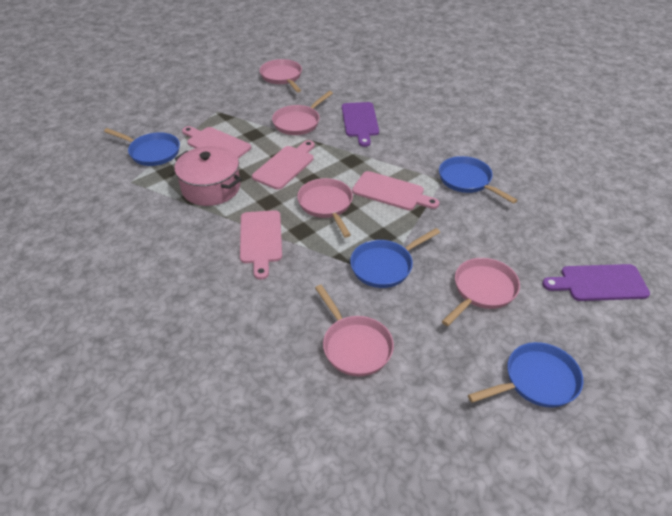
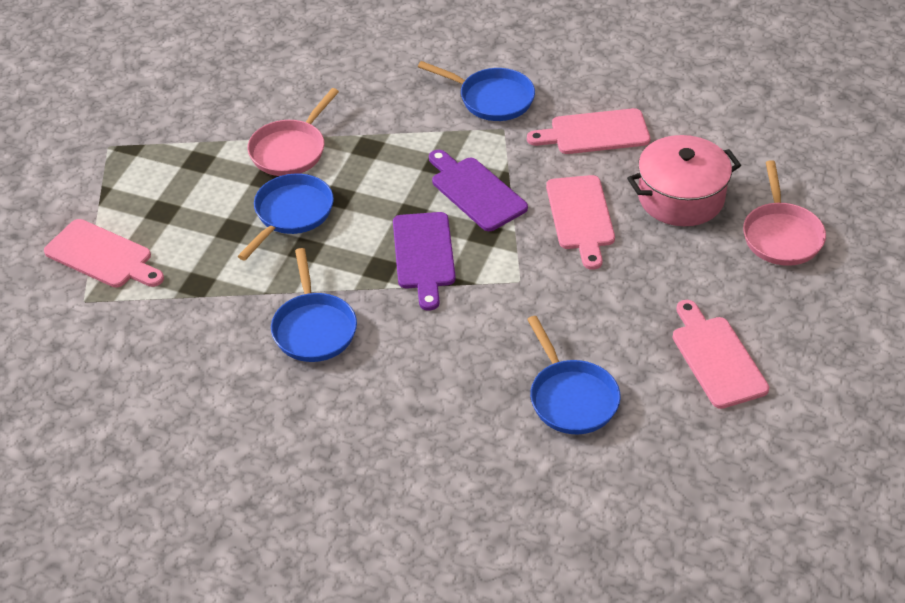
pink pan: 5 -> 2

